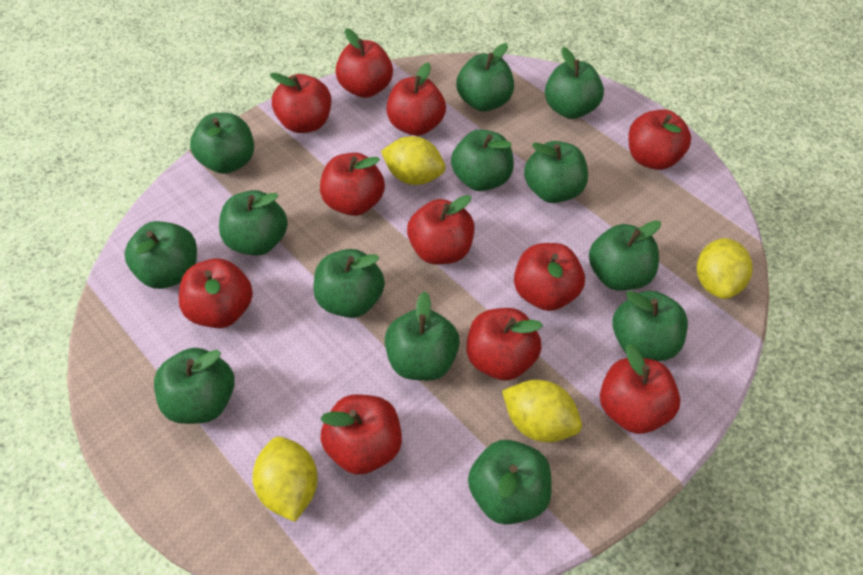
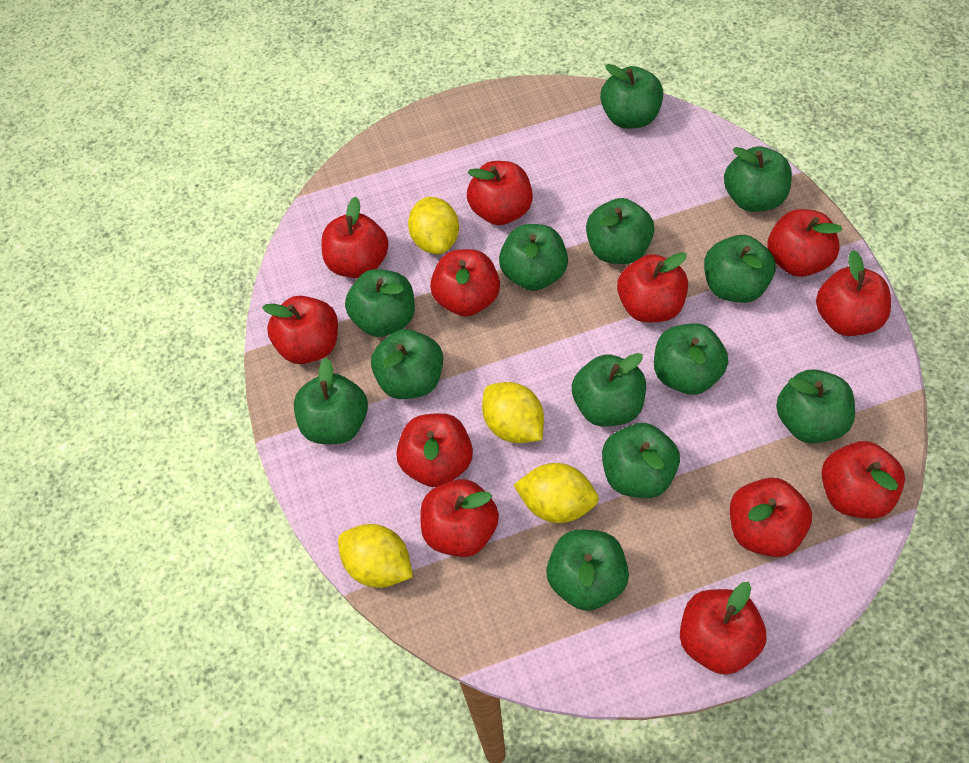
red apple: 11 -> 12

